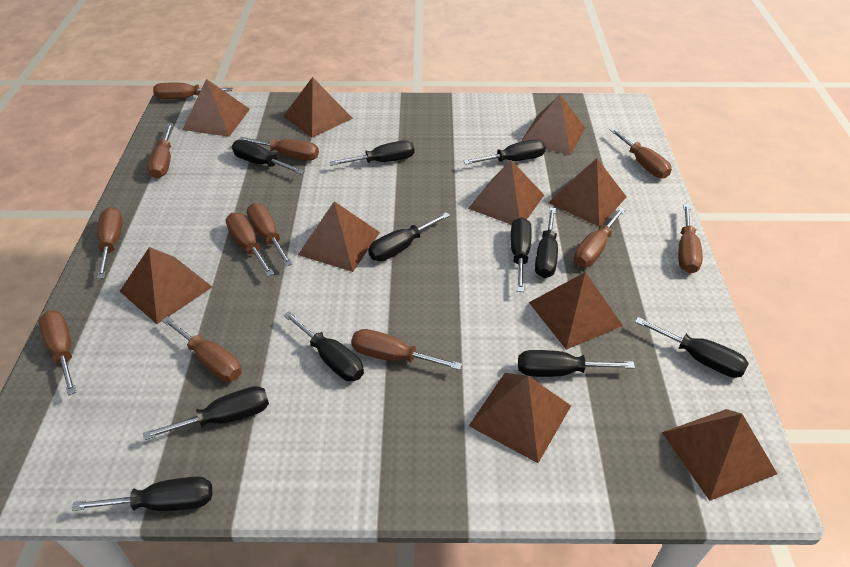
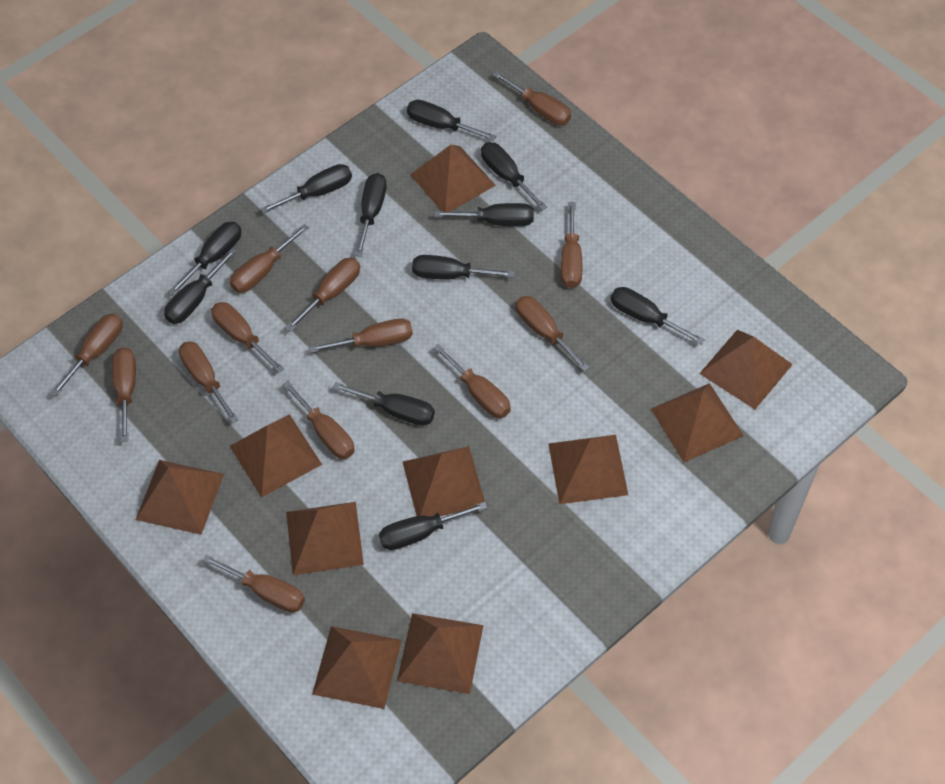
brown screwdriver: 12 -> 13

